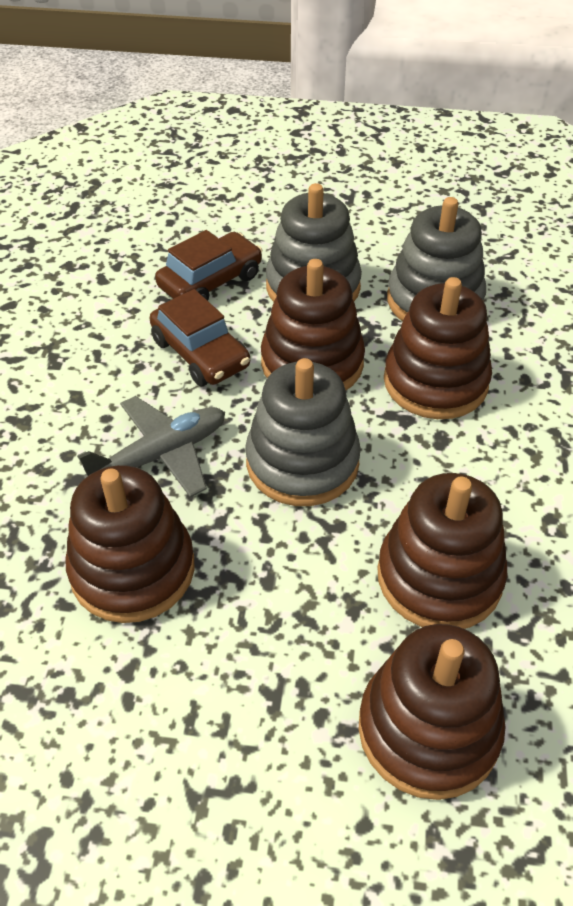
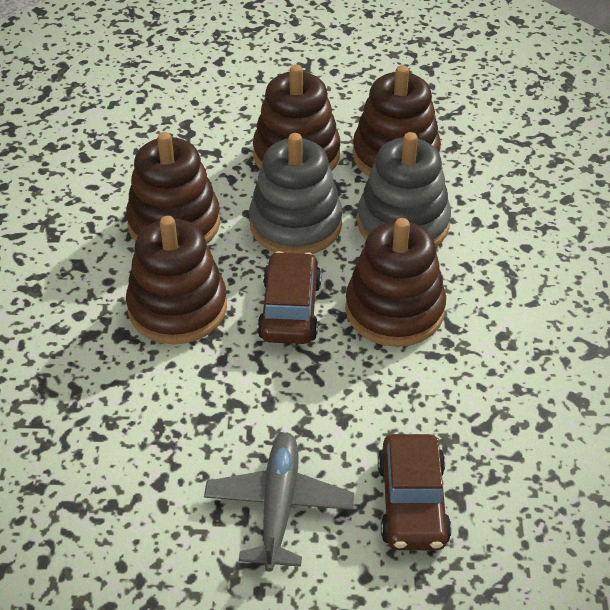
grey stacking toy: 3 -> 2

